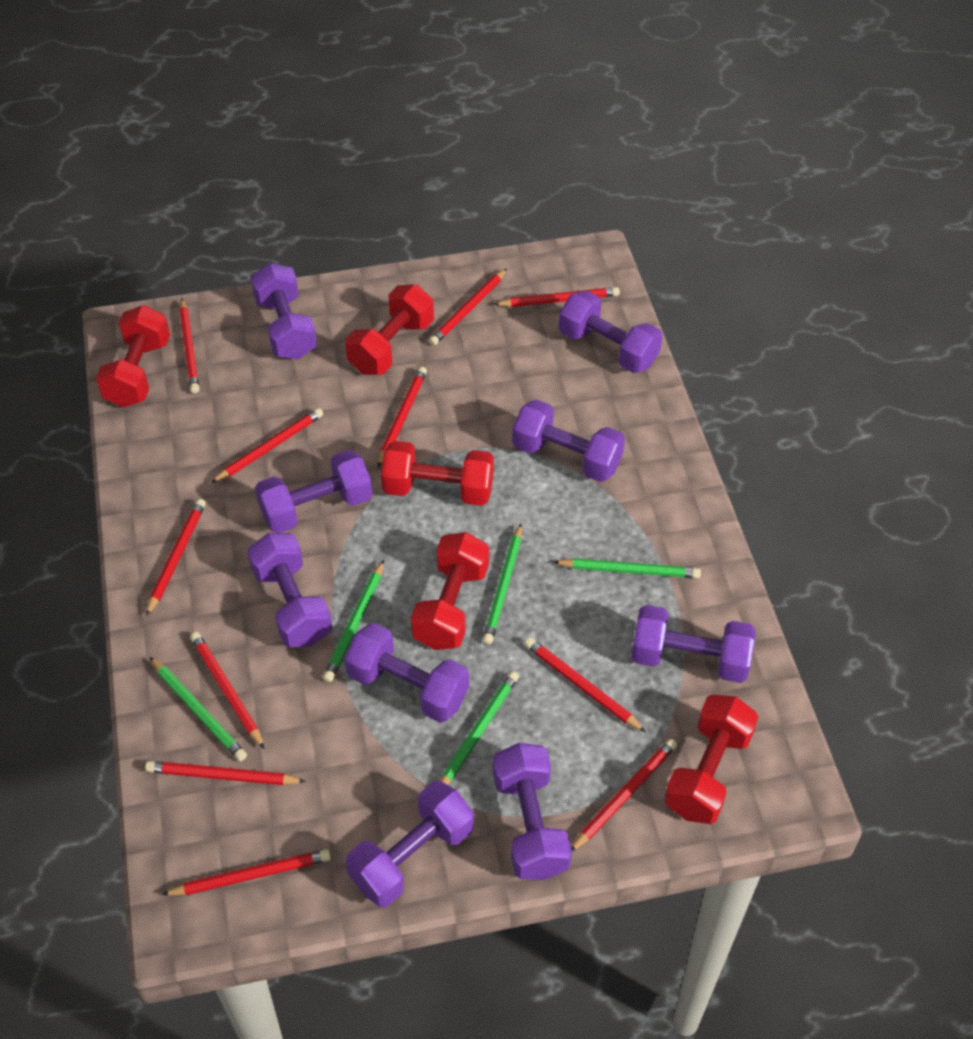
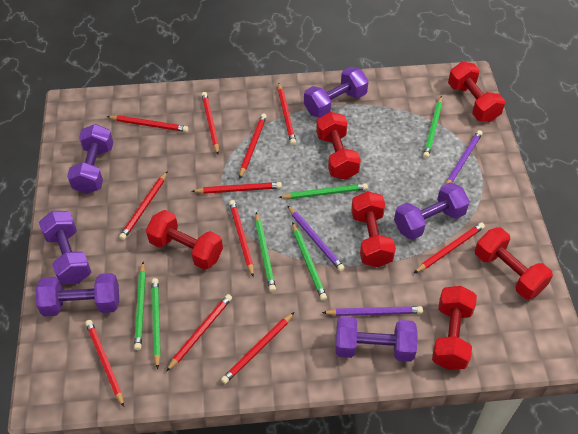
green pencil: 5 -> 6
purple dumbbell: 9 -> 6
purple pencil: 0 -> 3
red dumbbell: 5 -> 6

